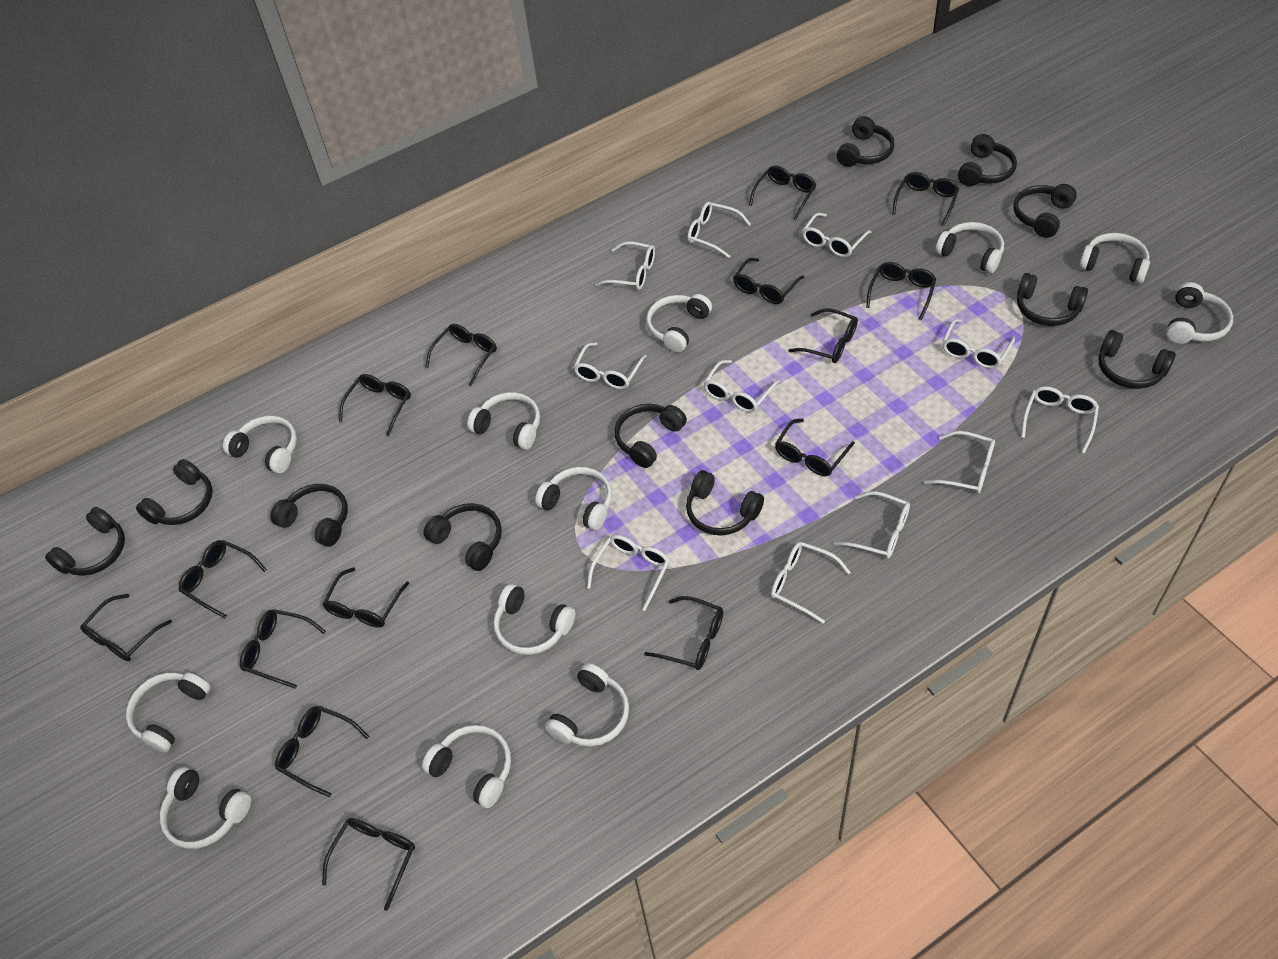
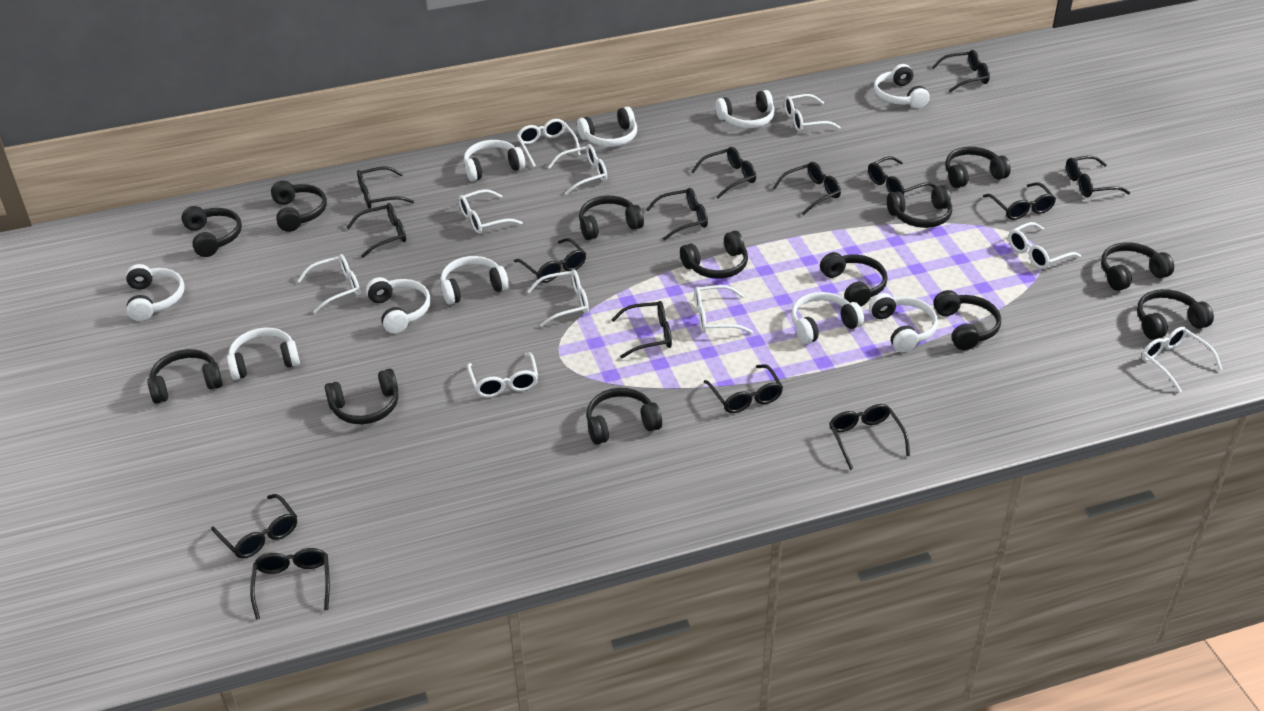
black headphones: 11 -> 13
white glasses: 11 -> 10
white headphones: 12 -> 10

